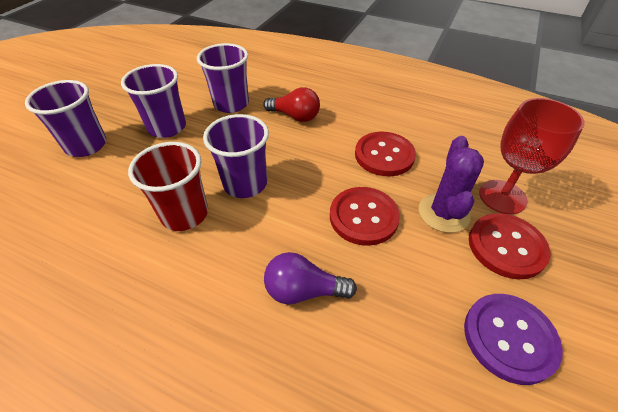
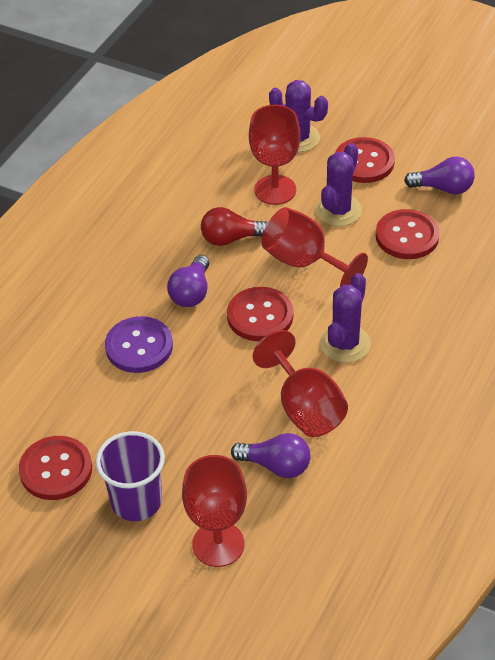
purple cactus: 1 -> 3
purple cup: 4 -> 1
purple light bulb: 1 -> 3
red button: 3 -> 4
red cup: 1 -> 0
red goblet: 1 -> 4

